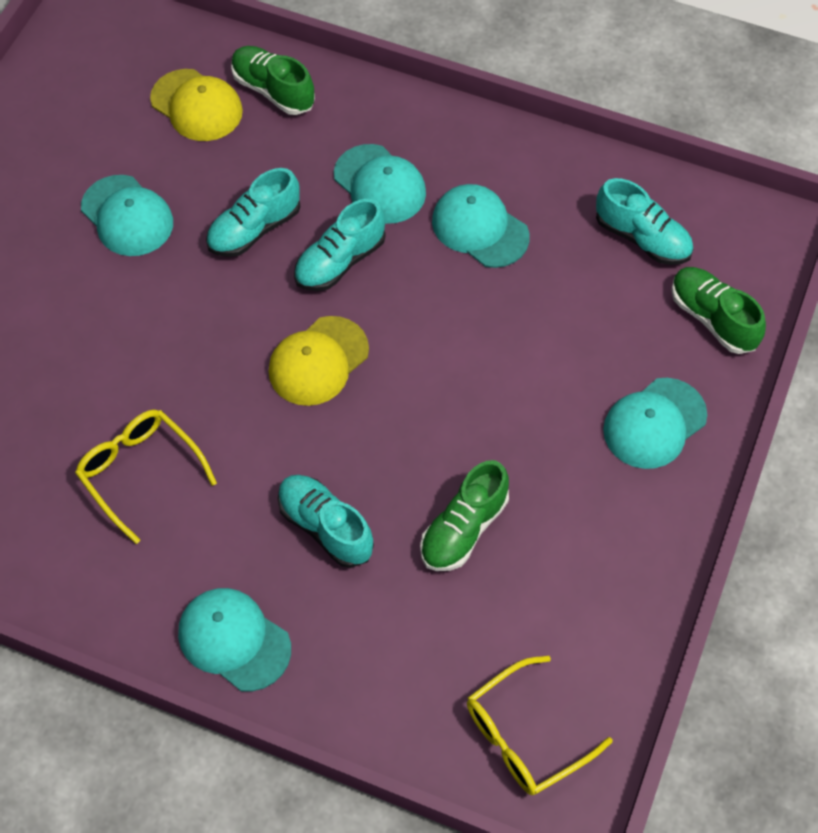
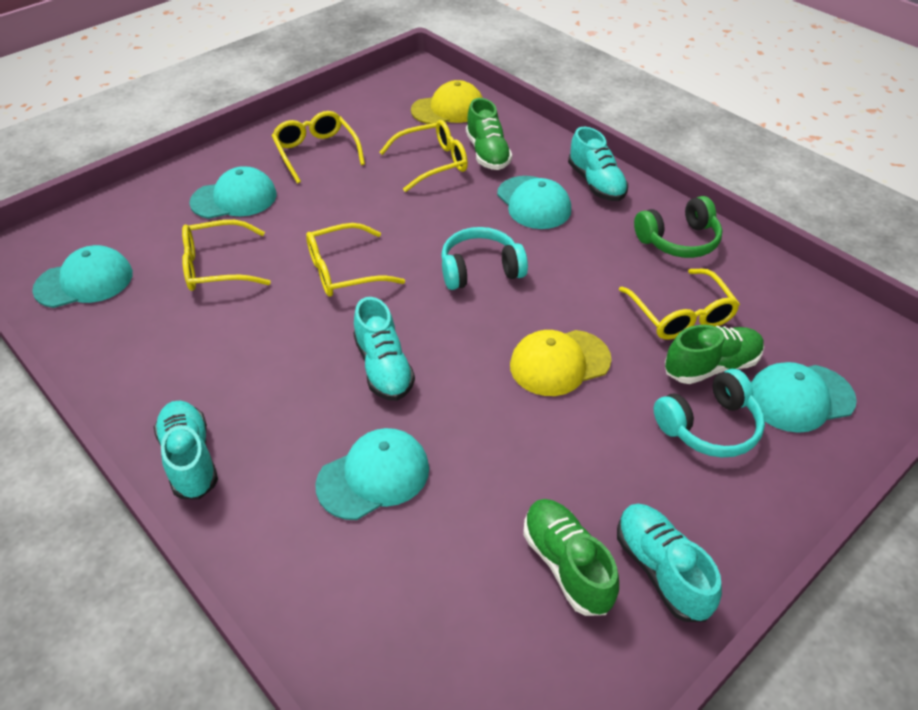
green headphones: 0 -> 1
turquoise headphones: 0 -> 2
yellow glasses: 2 -> 5

